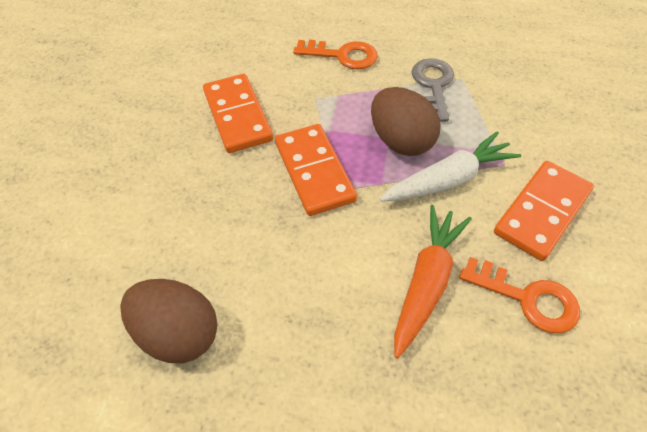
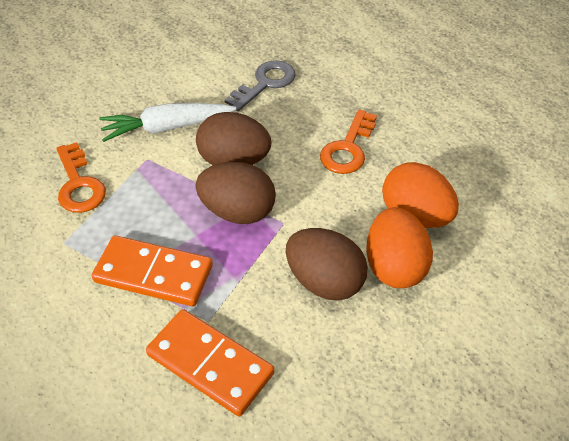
brown egg: 2 -> 3
orange carrot: 1 -> 0
orange domino: 3 -> 2
orange egg: 0 -> 2

